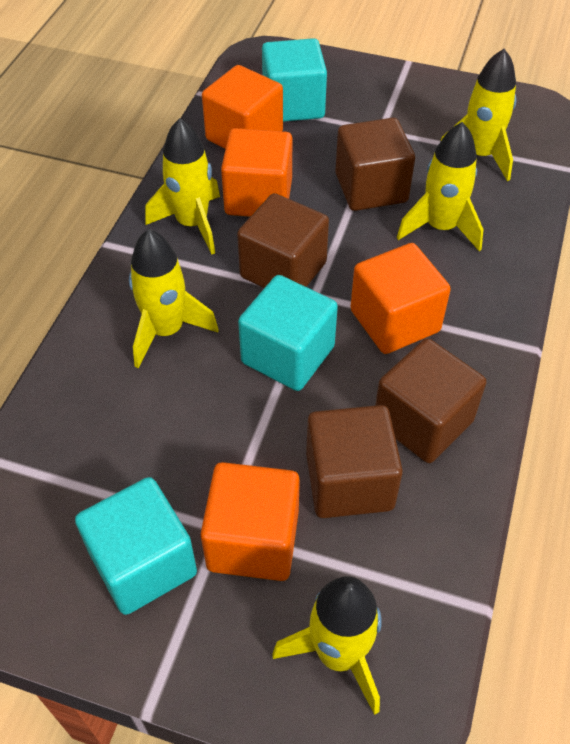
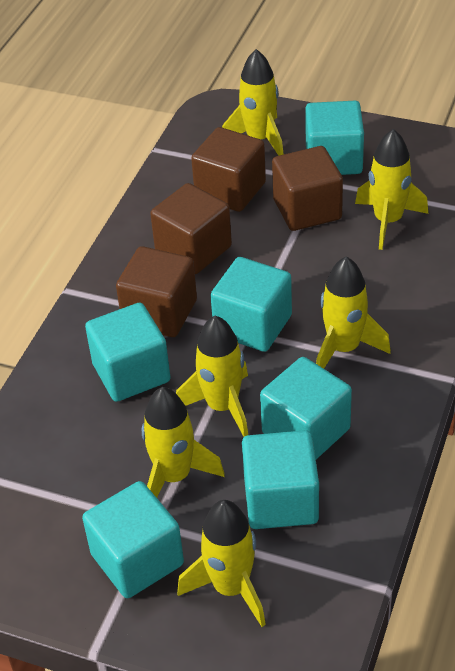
orange cube: 4 -> 0
turquoise cube: 3 -> 6
yellow rocket: 5 -> 6

